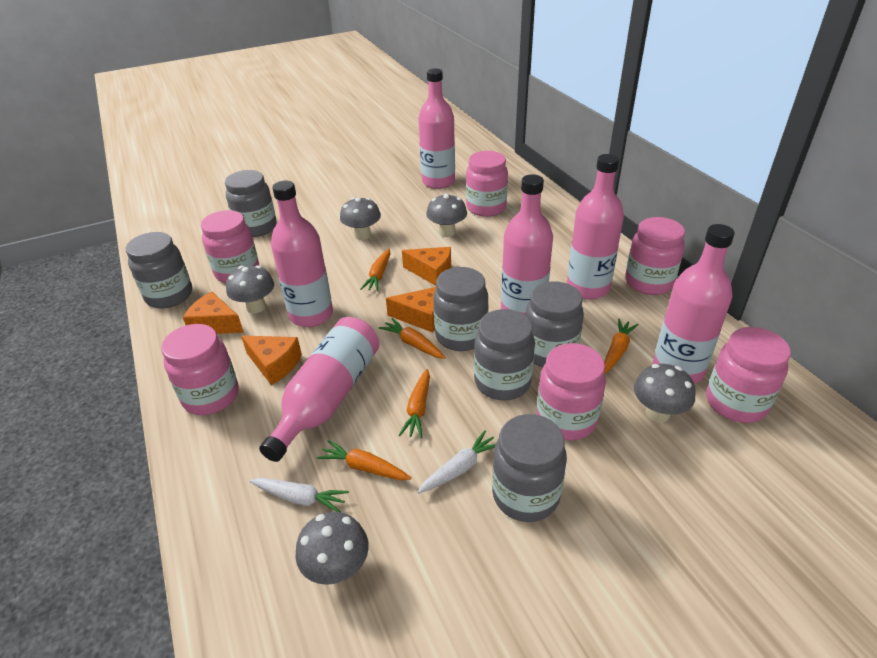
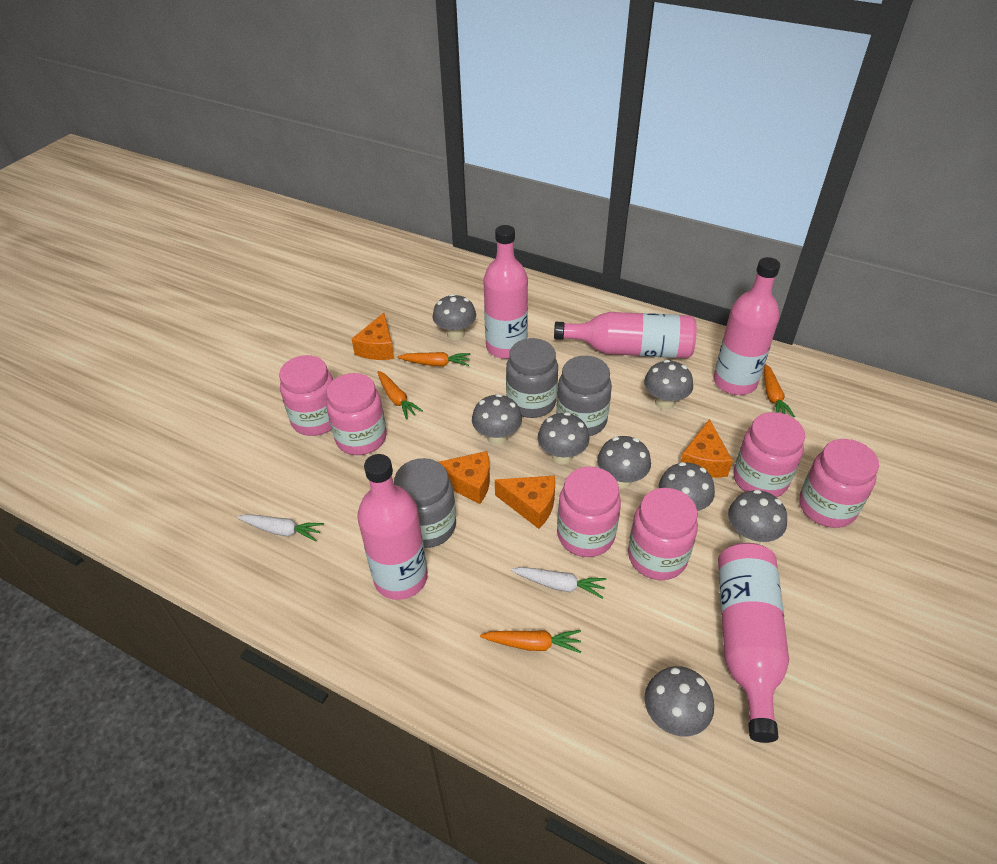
grey jar: 6 -> 3
grey mushroom: 5 -> 8
orange carrot: 5 -> 4
pink bottle: 6 -> 5

